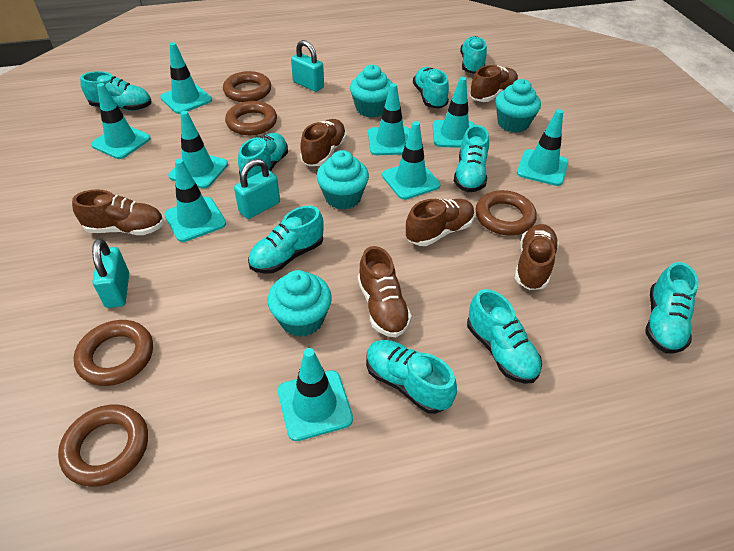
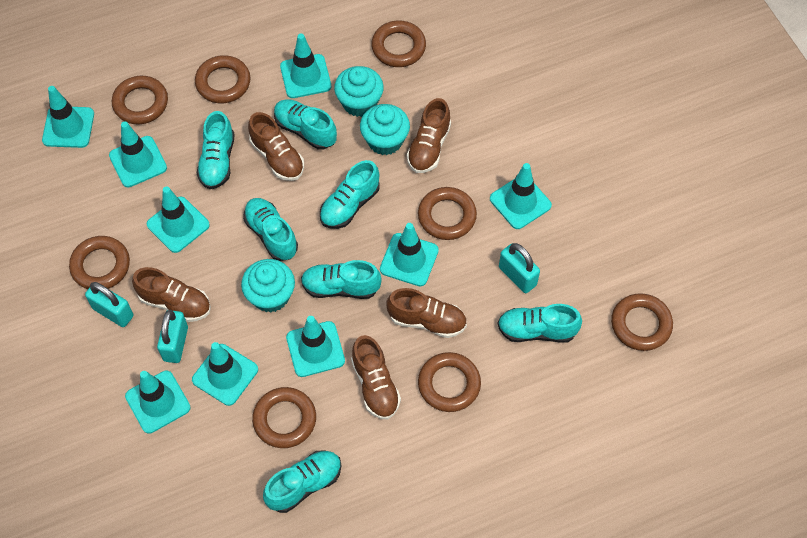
brown ring: 5 -> 8
brown shoe: 6 -> 5
turquoise cupcake: 4 -> 3
turquoise shoe: 9 -> 7

